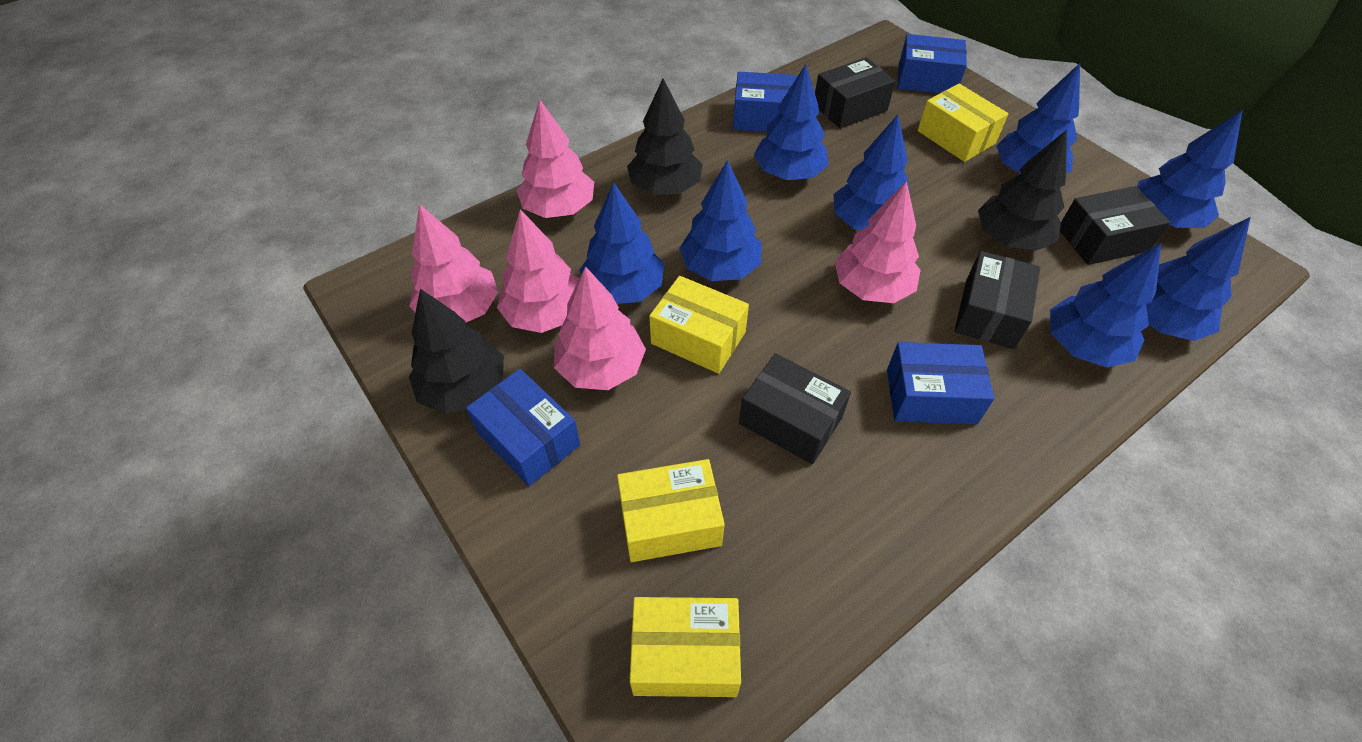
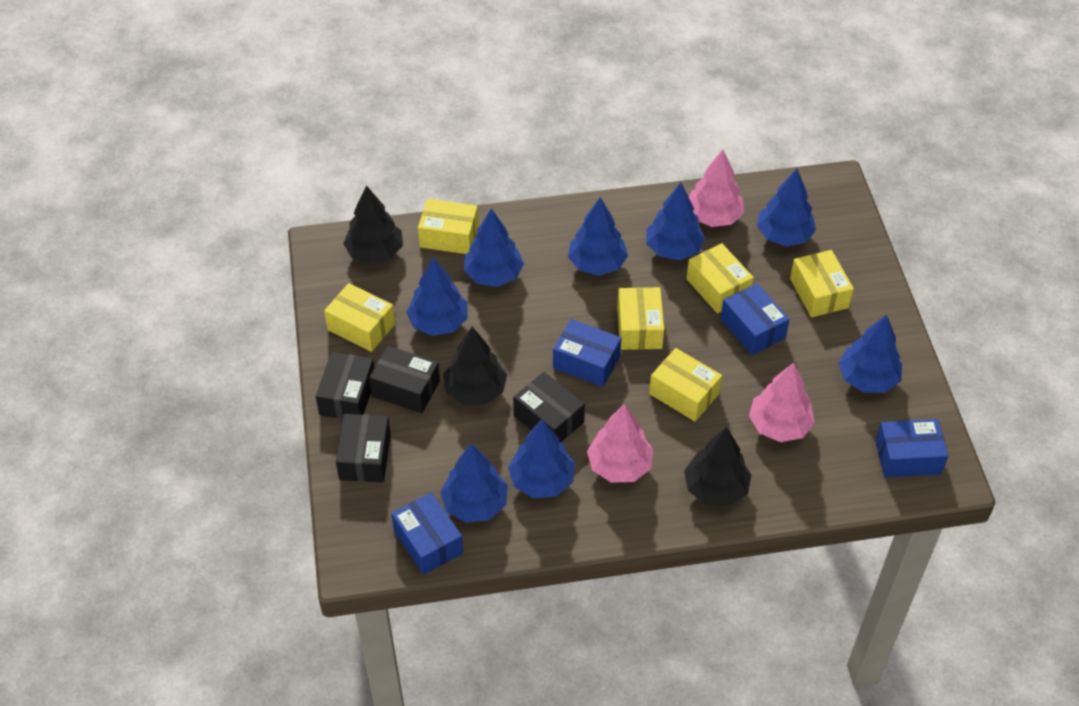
pink tree: 5 -> 3
yellow box: 4 -> 6

